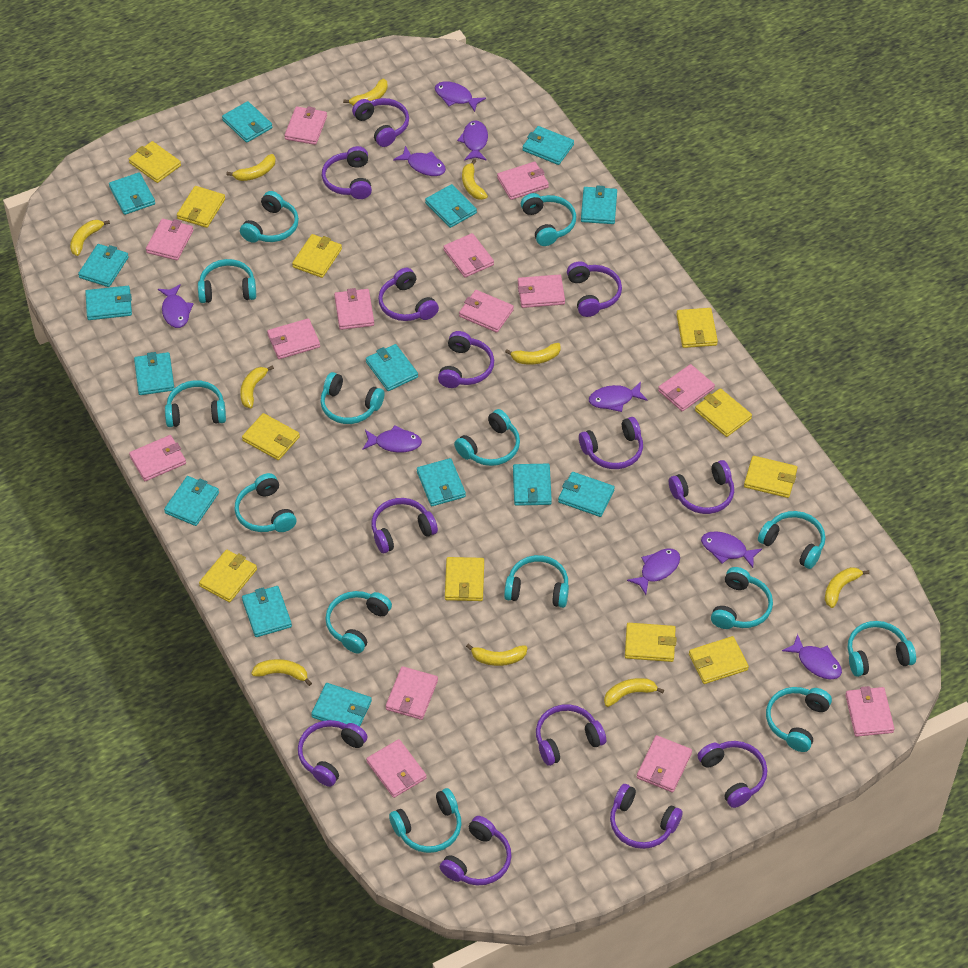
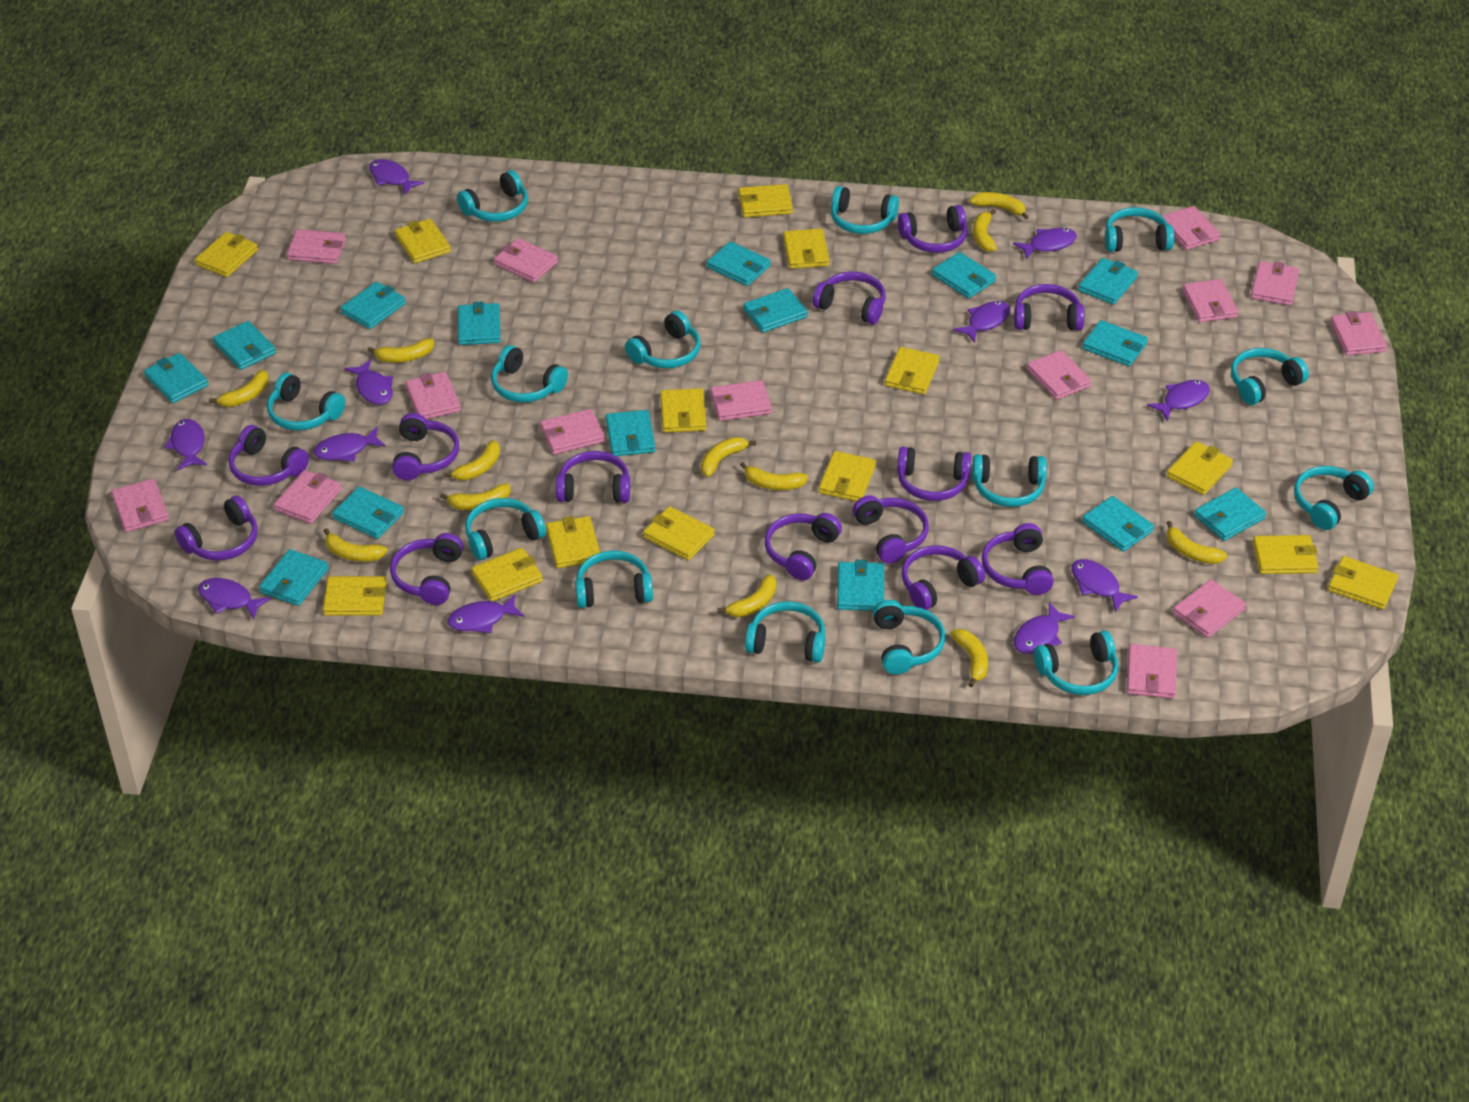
purple fish: 9 -> 11
yellow banana: 10 -> 12
yellow wallet: 11 -> 14

